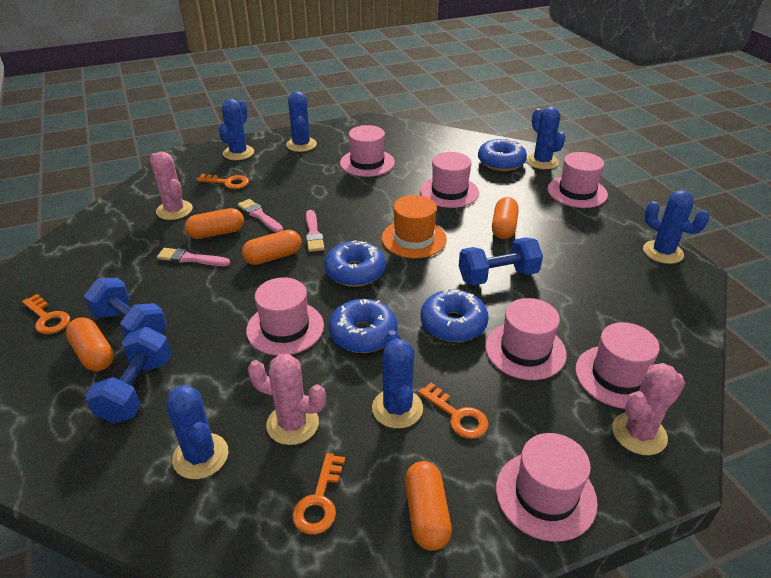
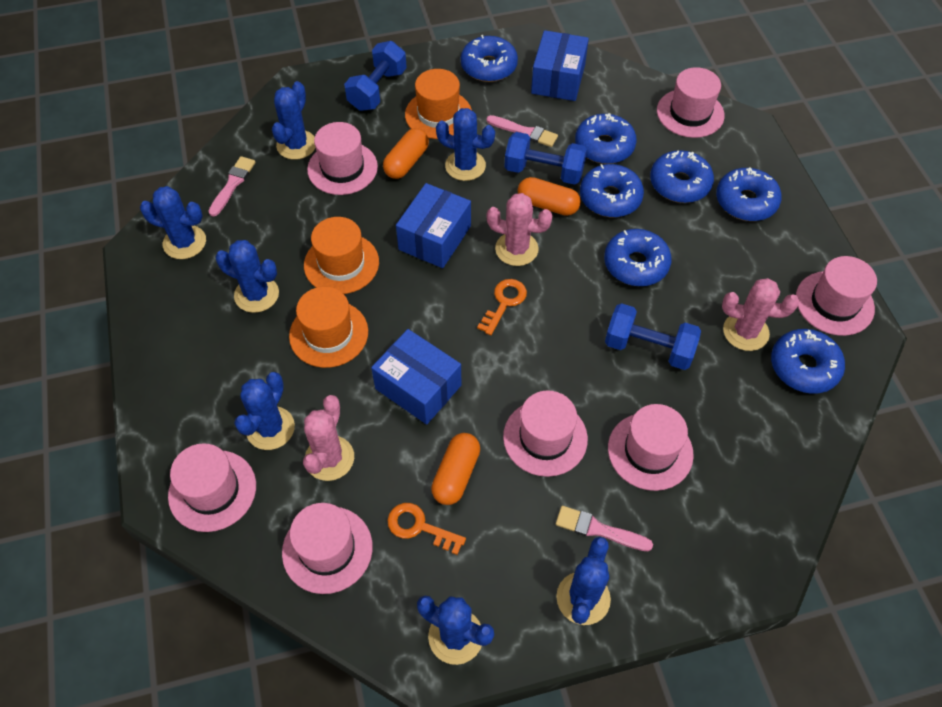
blue box: 0 -> 3
blue cactus: 6 -> 7
blue donut: 4 -> 7
orange capsule: 5 -> 3
orange hat: 1 -> 3
orange key: 4 -> 2

